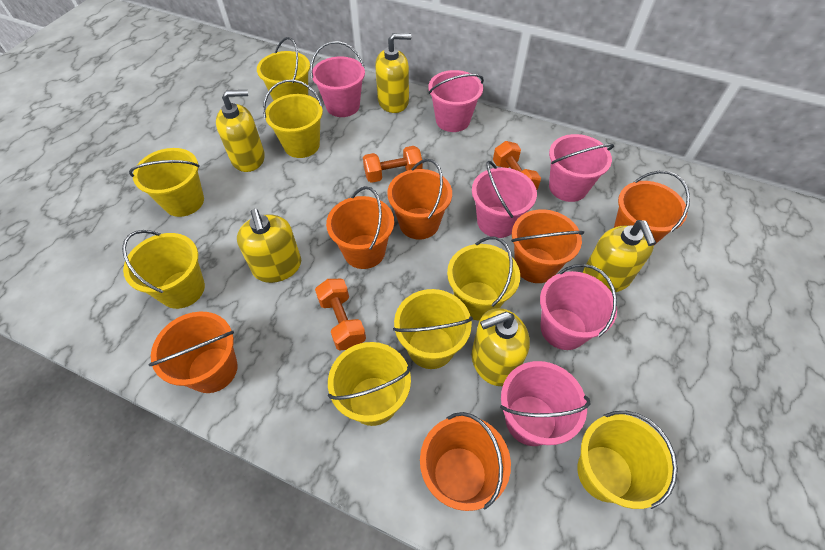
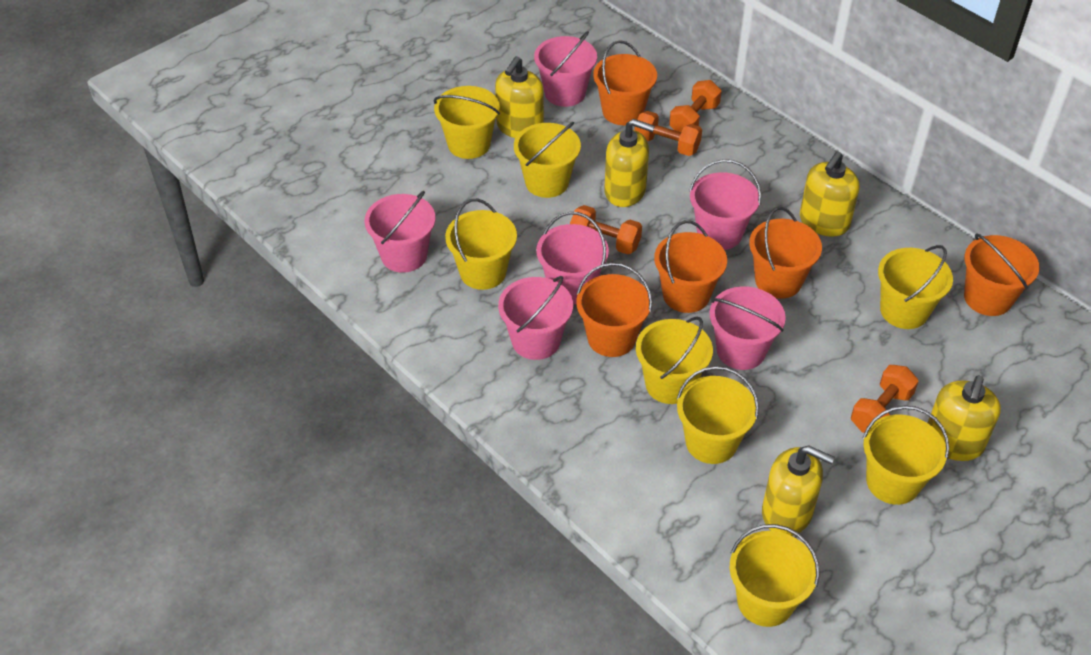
orange bucket: 6 -> 5
orange dumbbell: 3 -> 4

